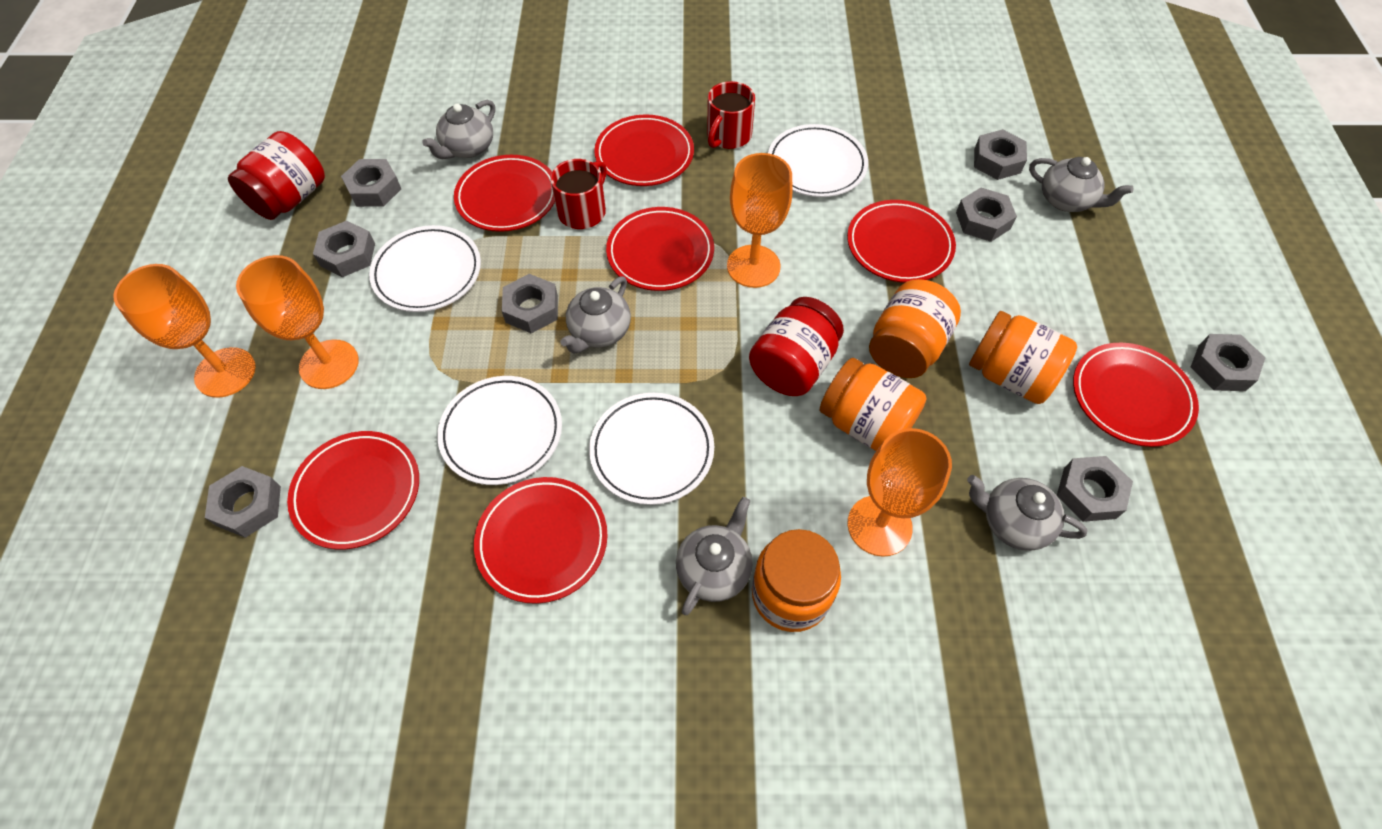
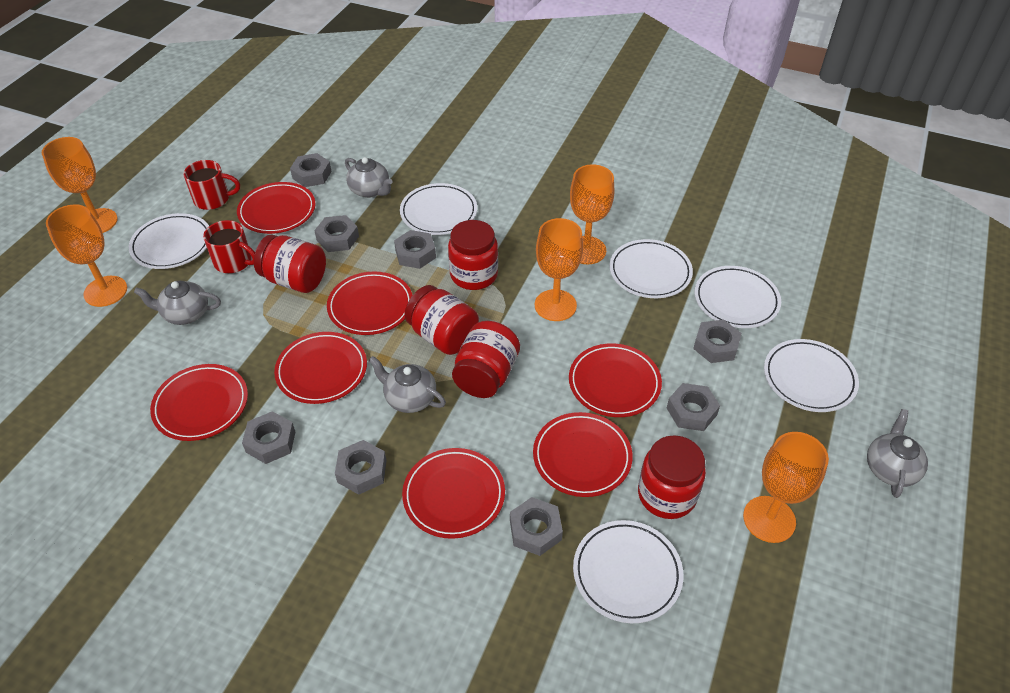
grey teapot: 5 -> 4
orange goblet: 4 -> 5
orange jar: 4 -> 0
red jar: 2 -> 5
white plate: 4 -> 6

